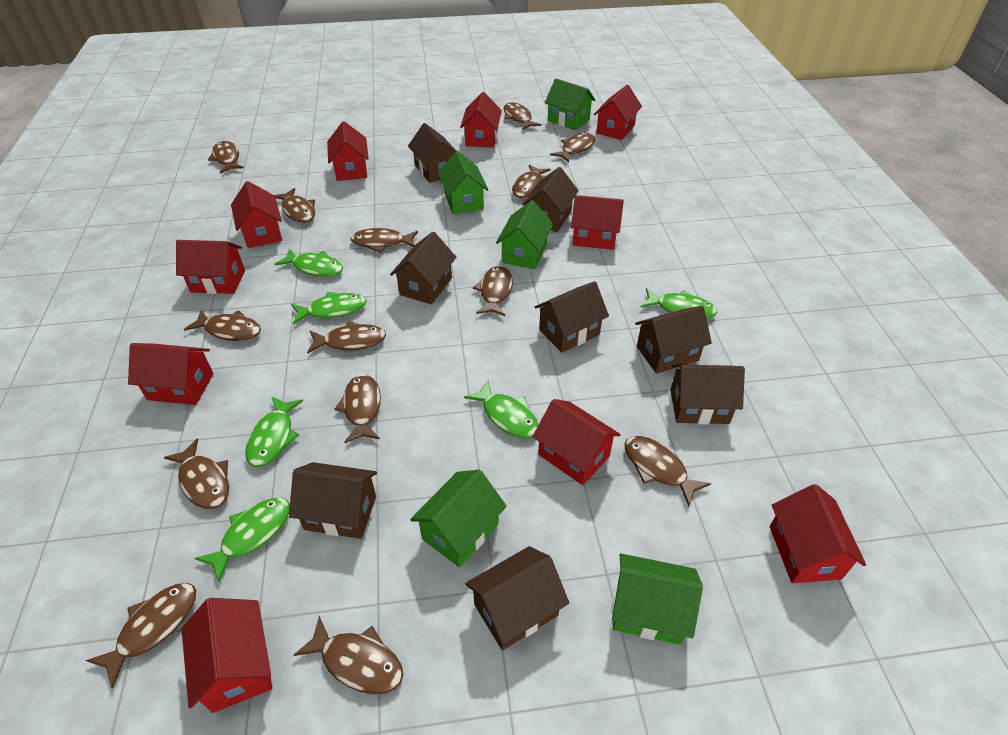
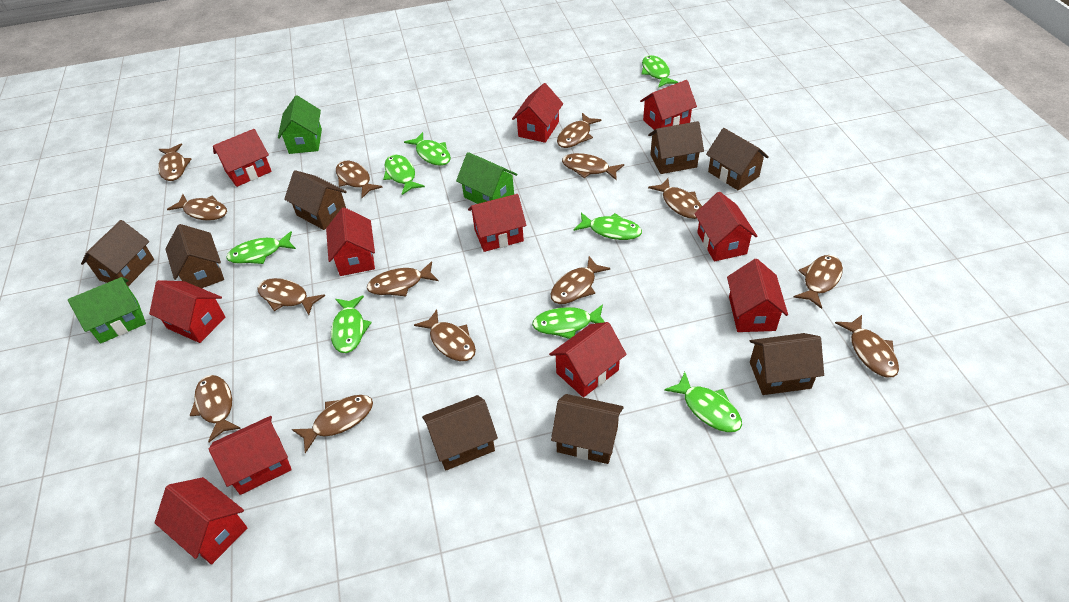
green fish: 6 -> 8
green house: 5 -> 3
red house: 10 -> 11

